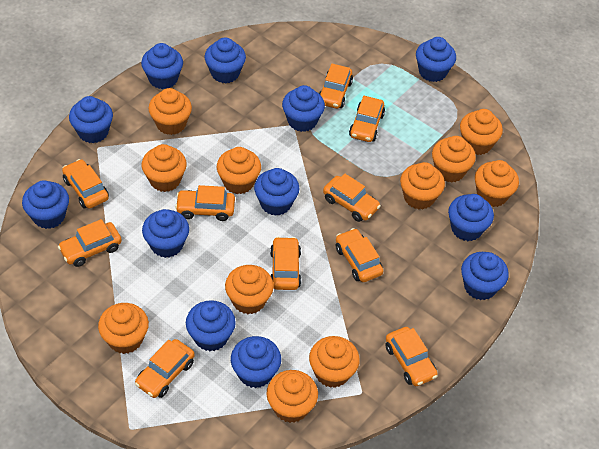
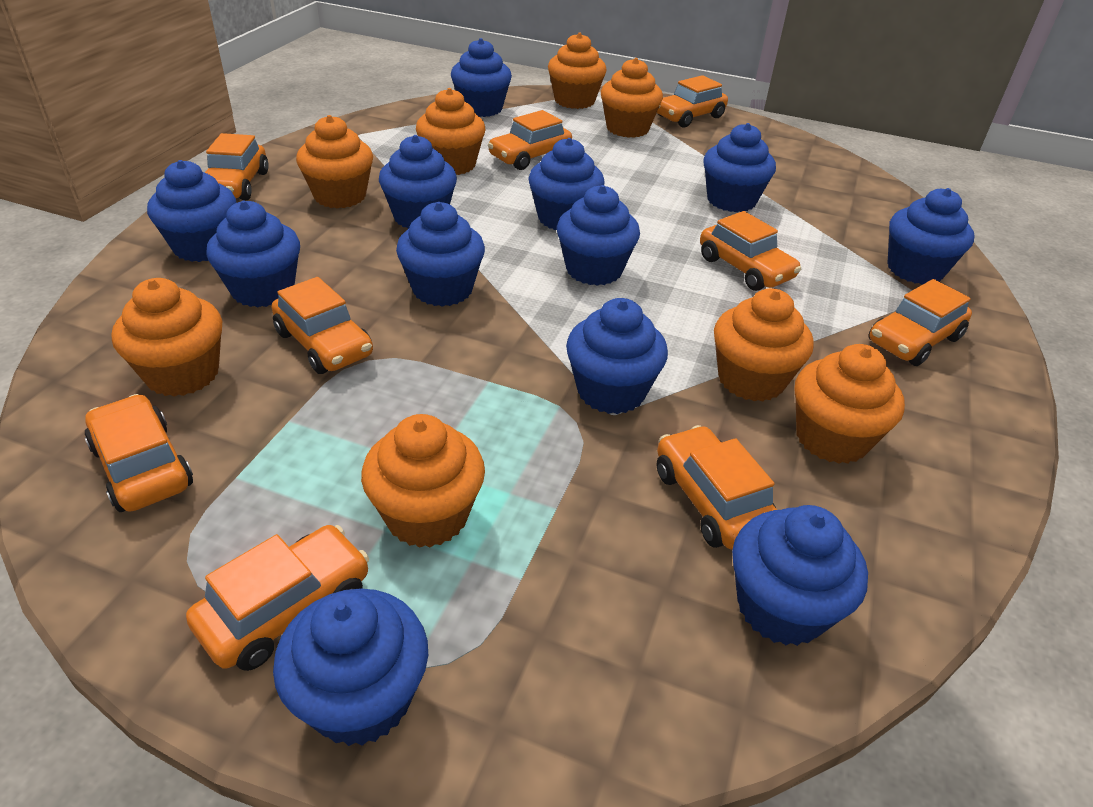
orange car: 10 -> 9
orange cupcake: 11 -> 8

